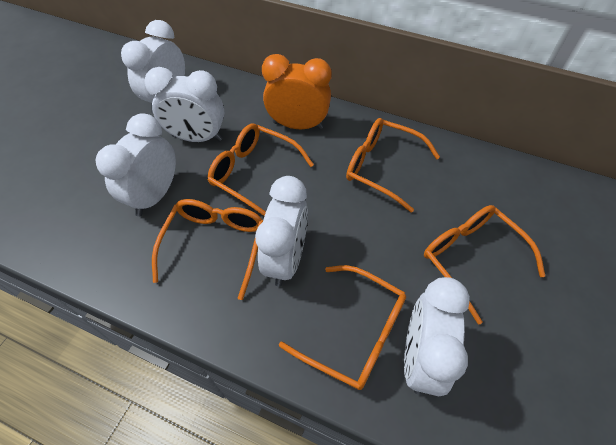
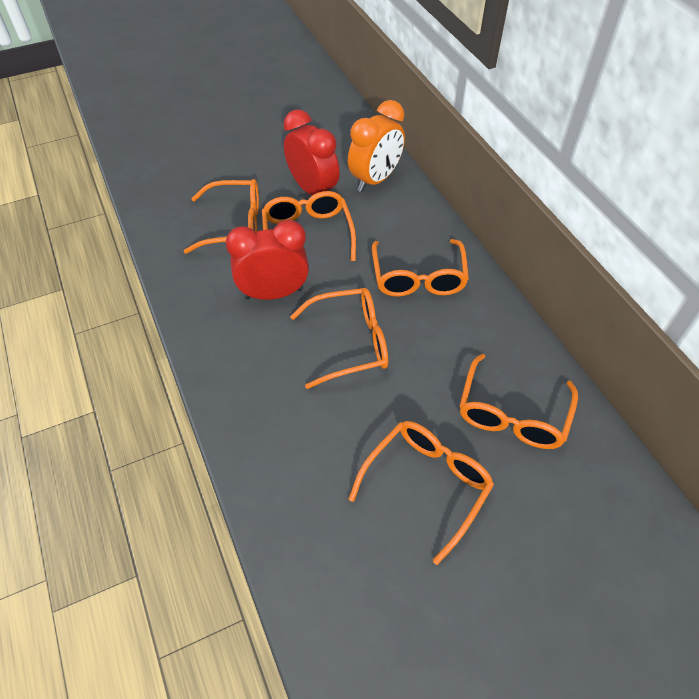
orange glasses: 5 -> 6
red clock: 0 -> 2
white clock: 5 -> 0

